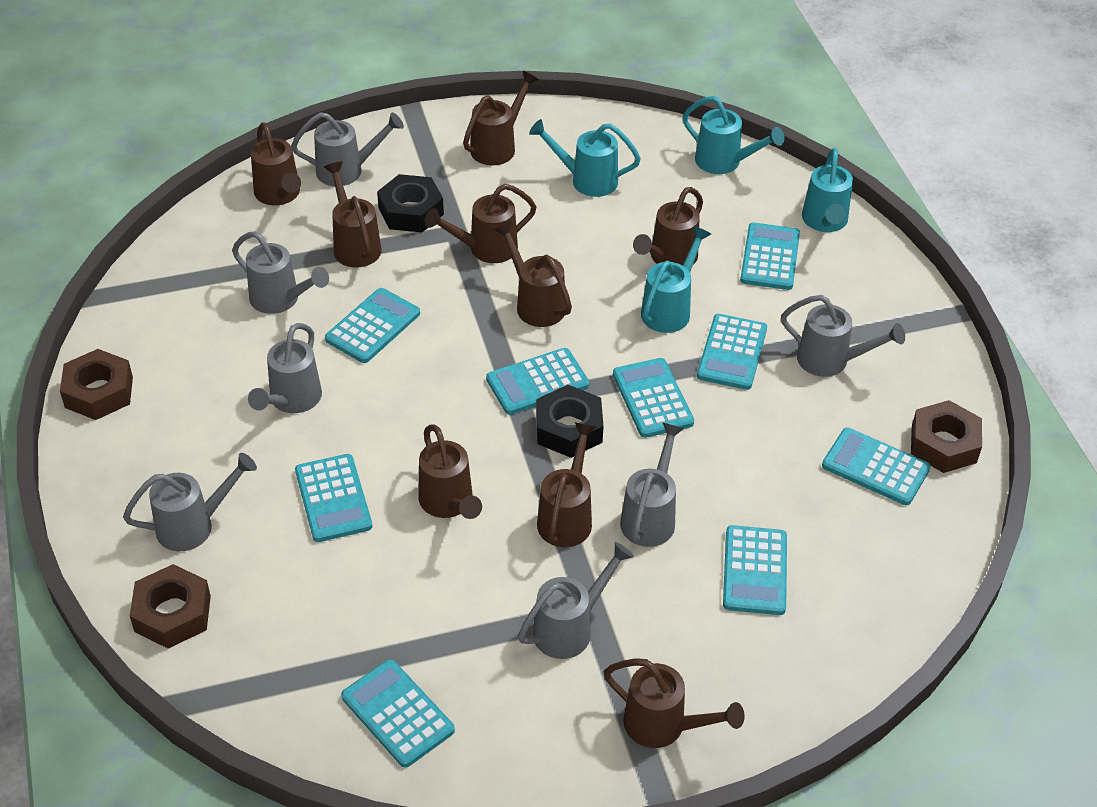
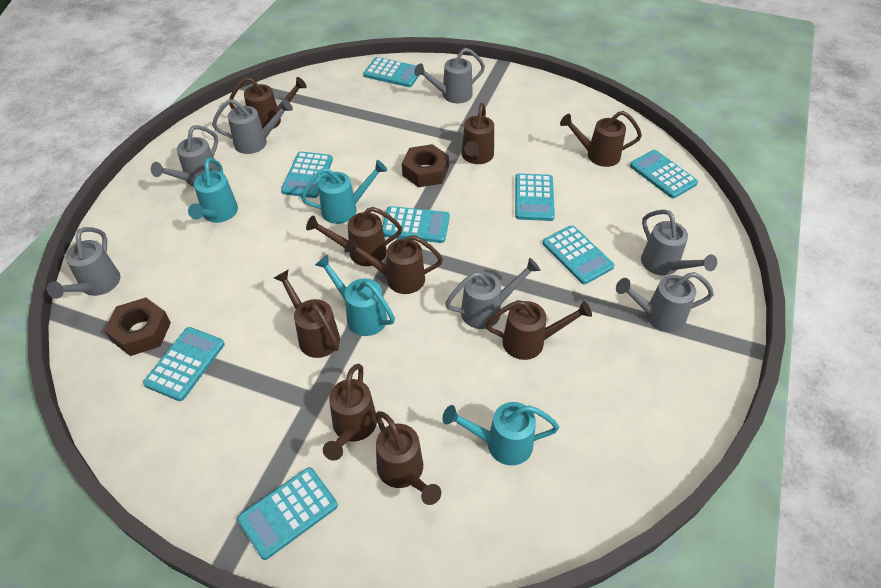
black nut: 2 -> 0
brown nut: 3 -> 2
turquoise calculator: 9 -> 8

